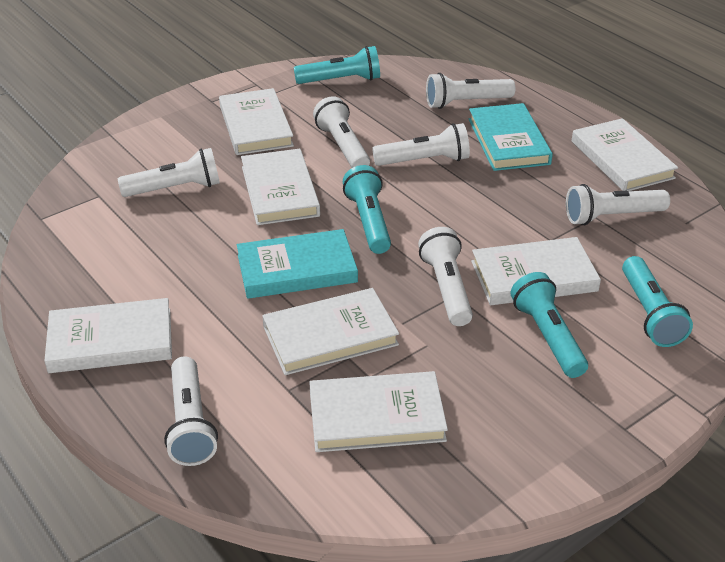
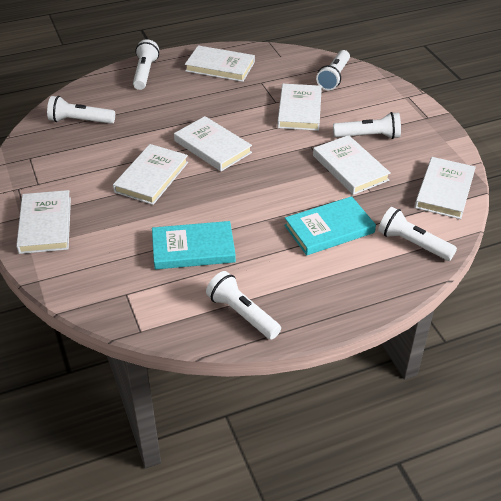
turquoise flashlight: 4 -> 0
white flashlight: 7 -> 6

